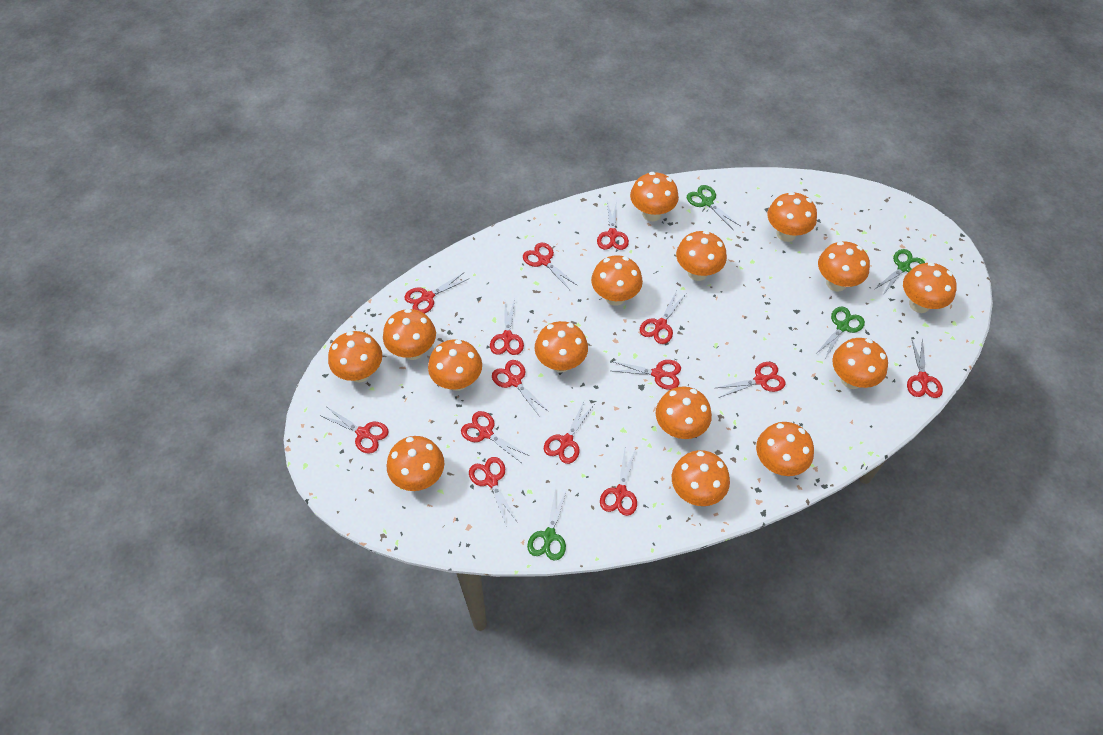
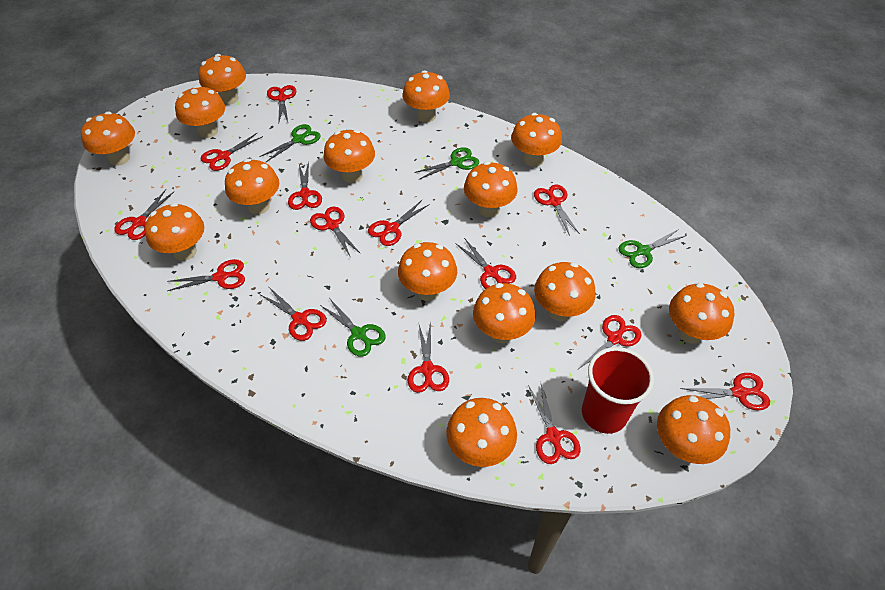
red cup: 0 -> 1

